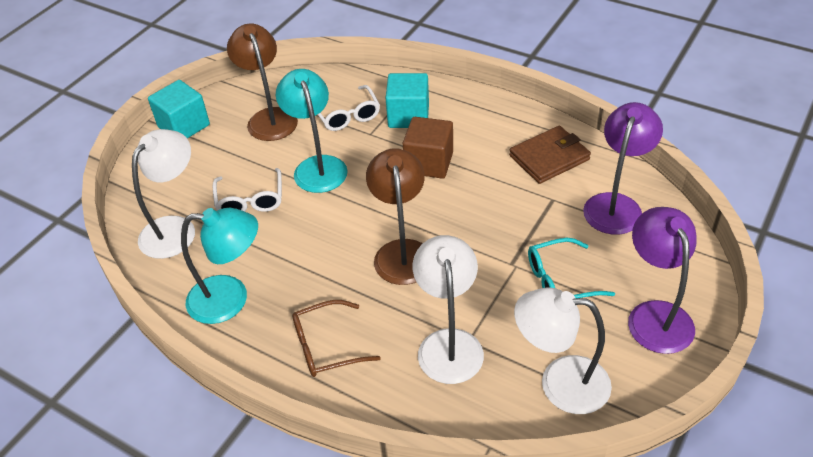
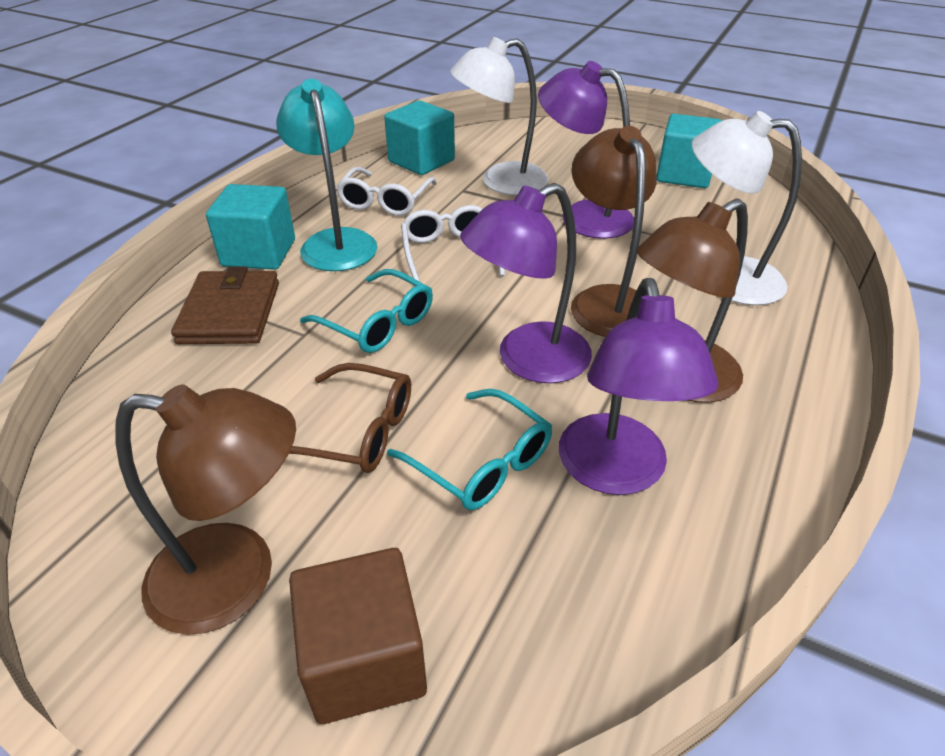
brown lamp: 2 -> 3
purple lamp: 2 -> 3
turquoise cube: 2 -> 3
turquoise glasses: 1 -> 2
turquoise lamp: 2 -> 1
white lamp: 3 -> 2

